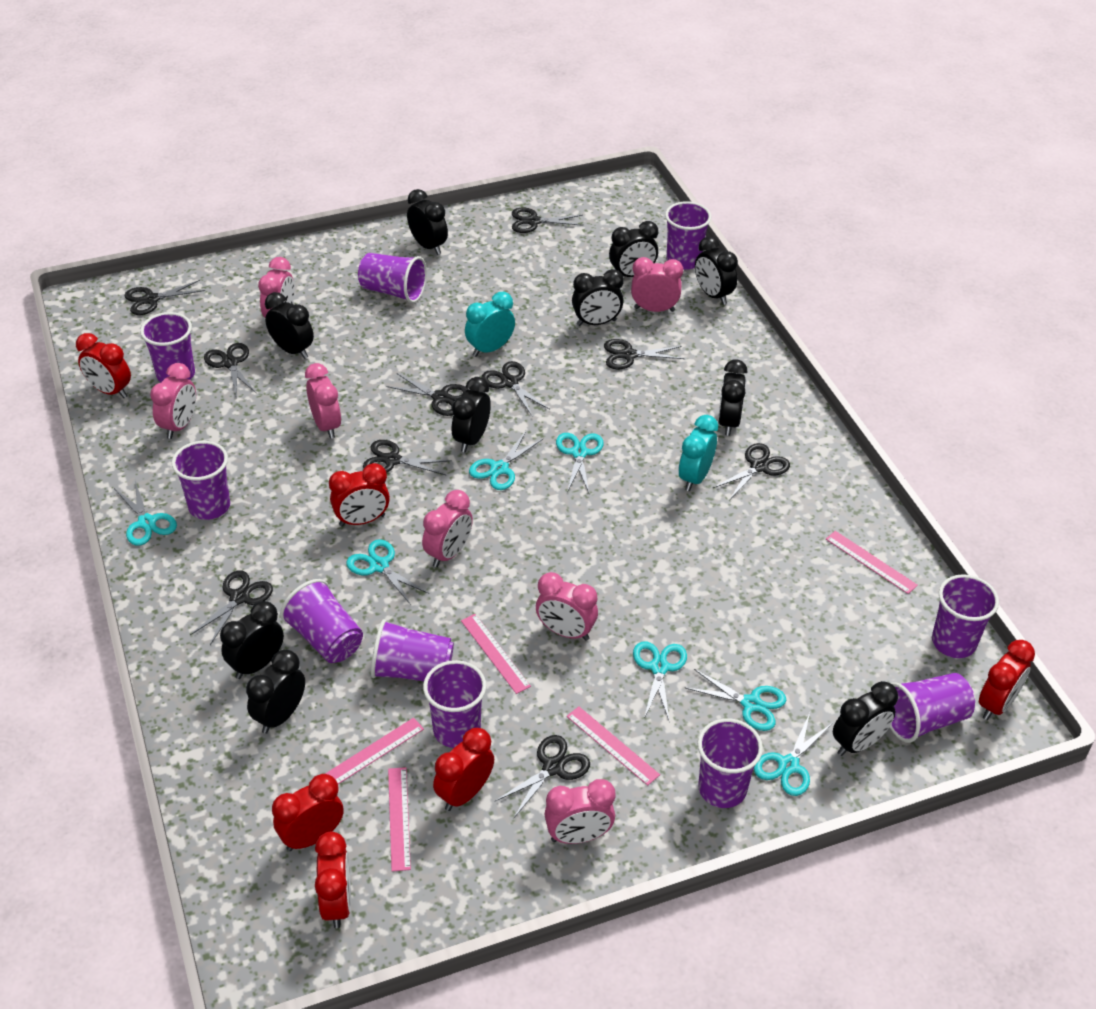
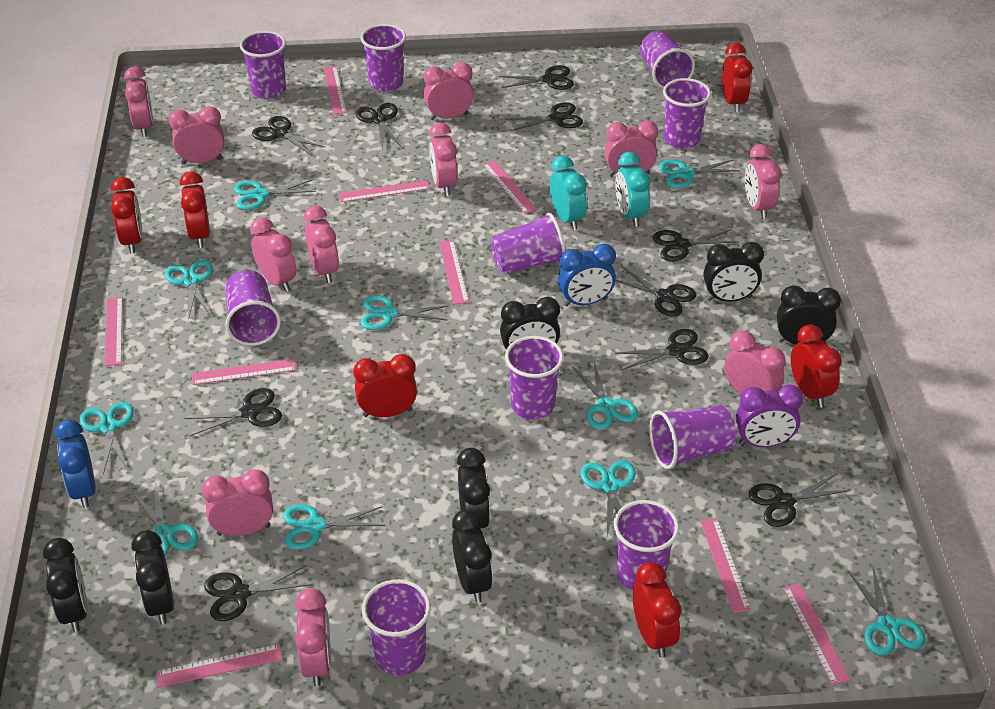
black clock: 10 -> 7
blue clock: 0 -> 2
pink clock: 7 -> 11
pink ruler: 5 -> 9
purple clock: 0 -> 1
turquoise scissors: 7 -> 10

